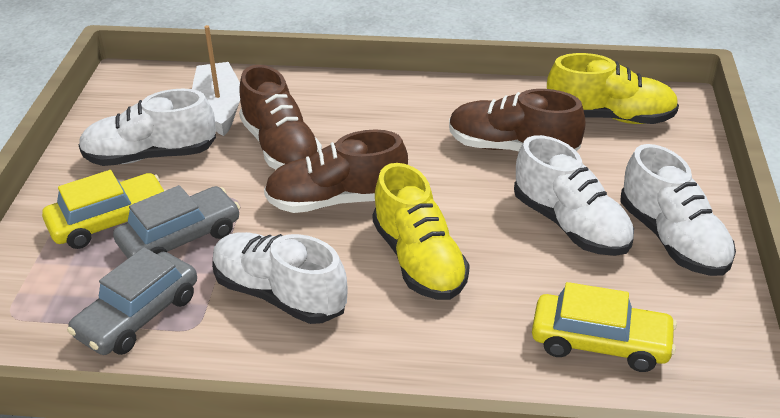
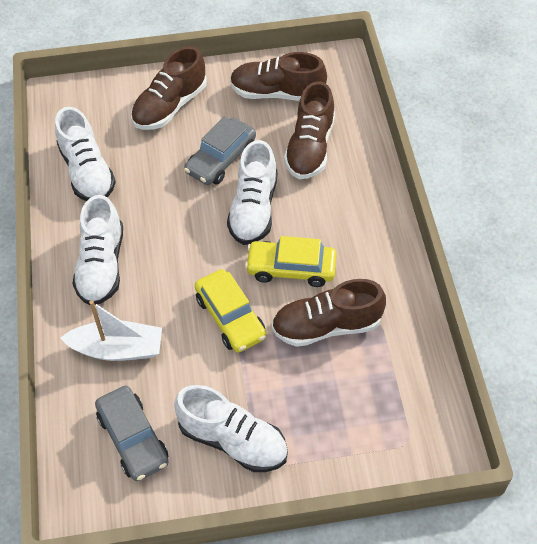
brown shoe: 3 -> 4
yellow shoe: 2 -> 0

